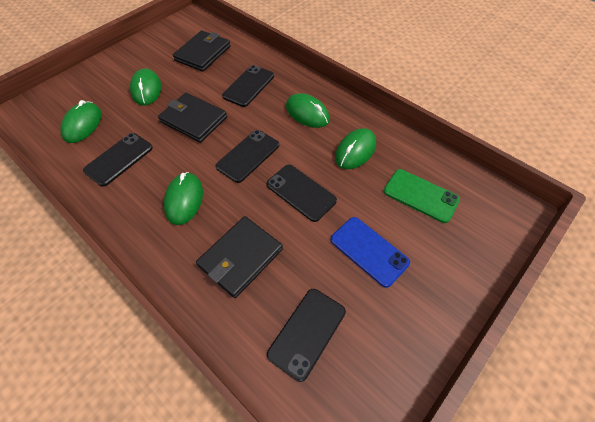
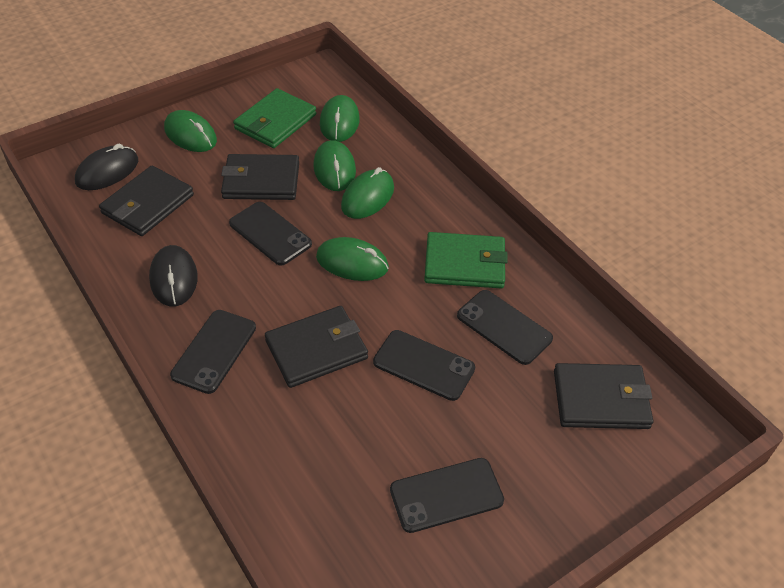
black mouse: 0 -> 2
black wallet: 3 -> 4
blue phone: 1 -> 0
green phone: 1 -> 0
green wallet: 0 -> 2

